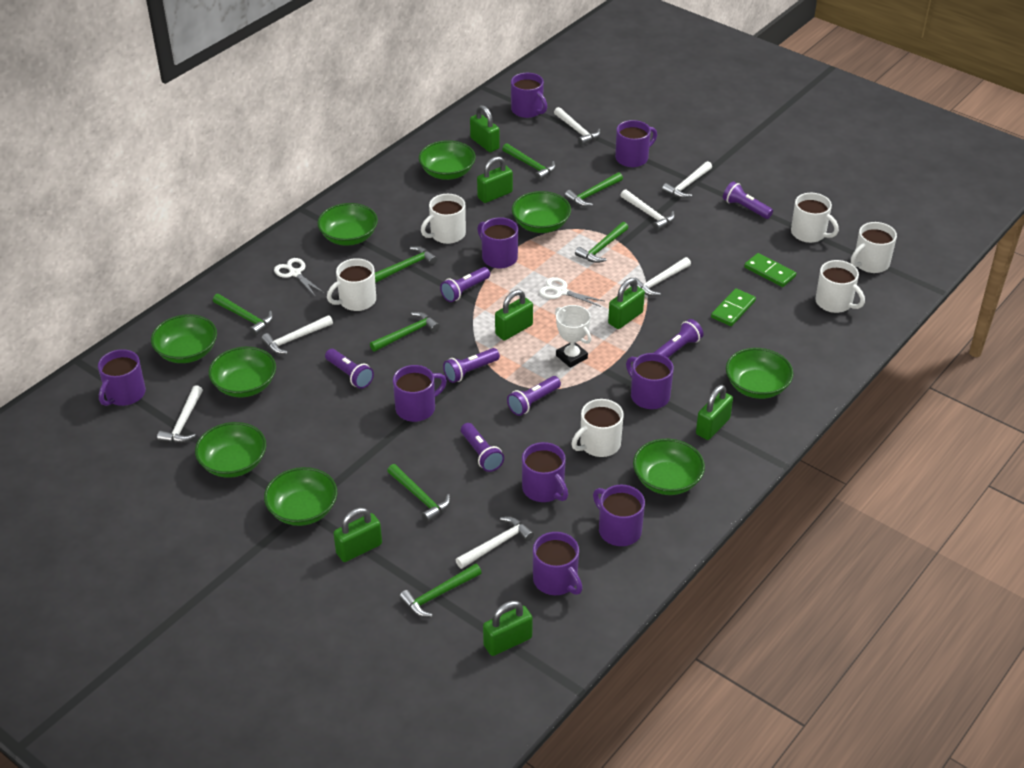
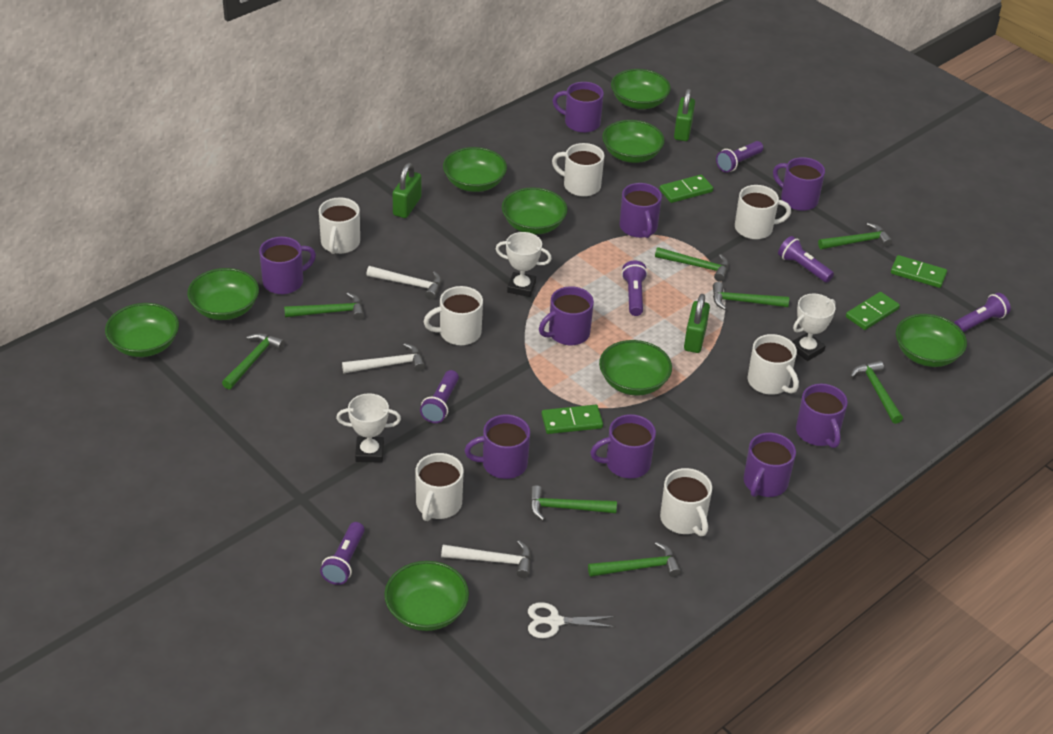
green domino: 2 -> 4
green padlock: 7 -> 3
purple flashlight: 7 -> 6
white hammer: 7 -> 3
white mug: 6 -> 7
white scissors: 2 -> 1
white trophy: 1 -> 3

